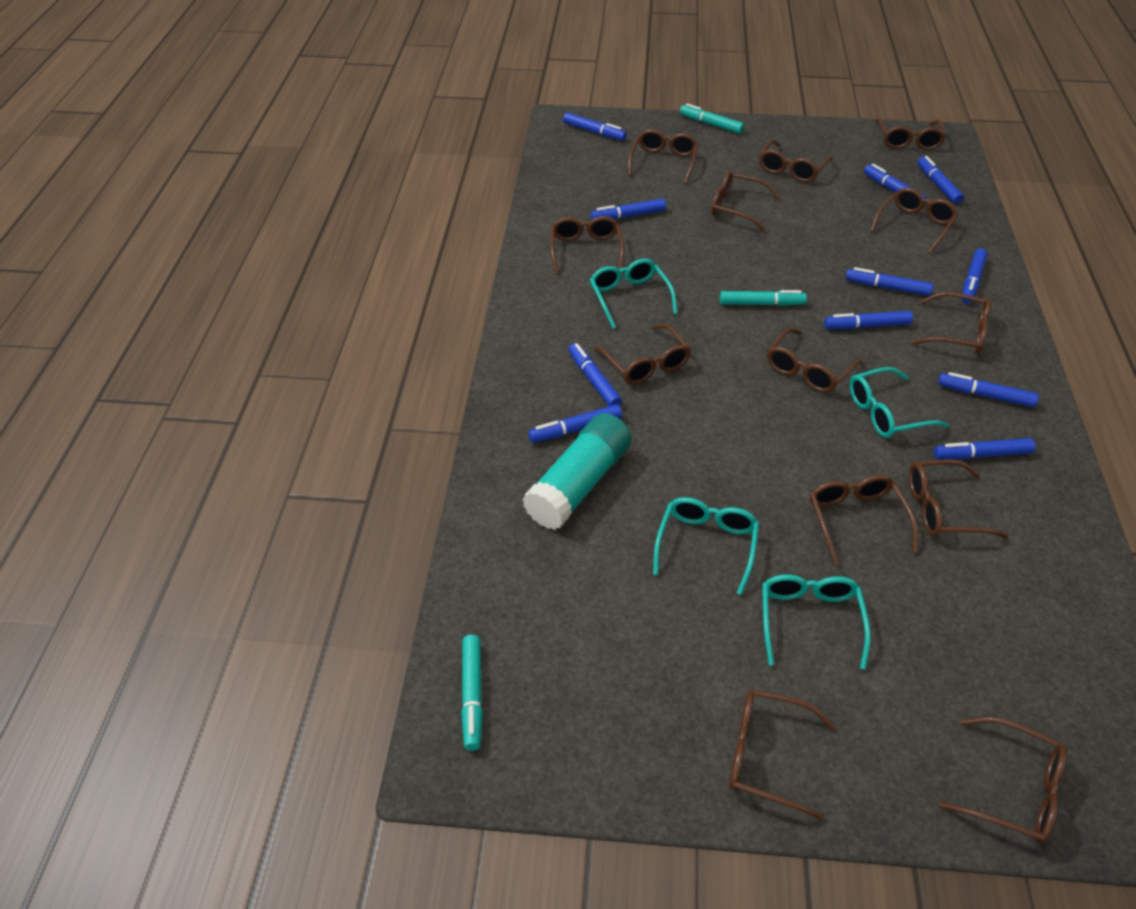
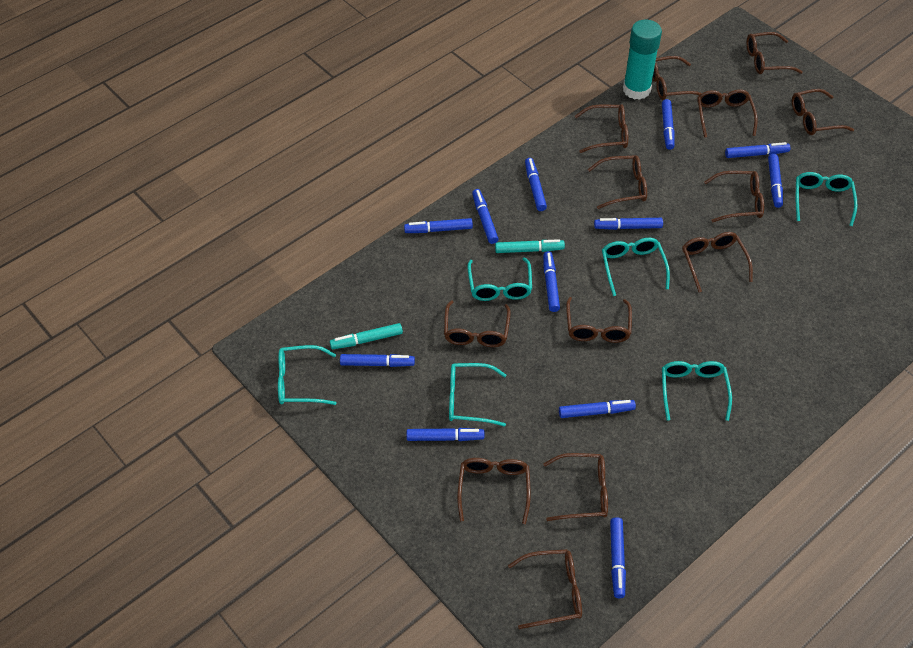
blue marker: 11 -> 12
turquoise glasses: 4 -> 6
turquoise marker: 3 -> 2

